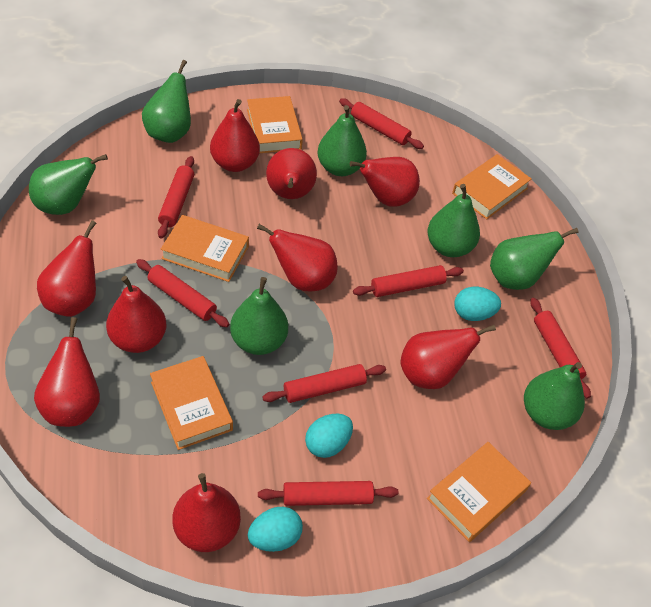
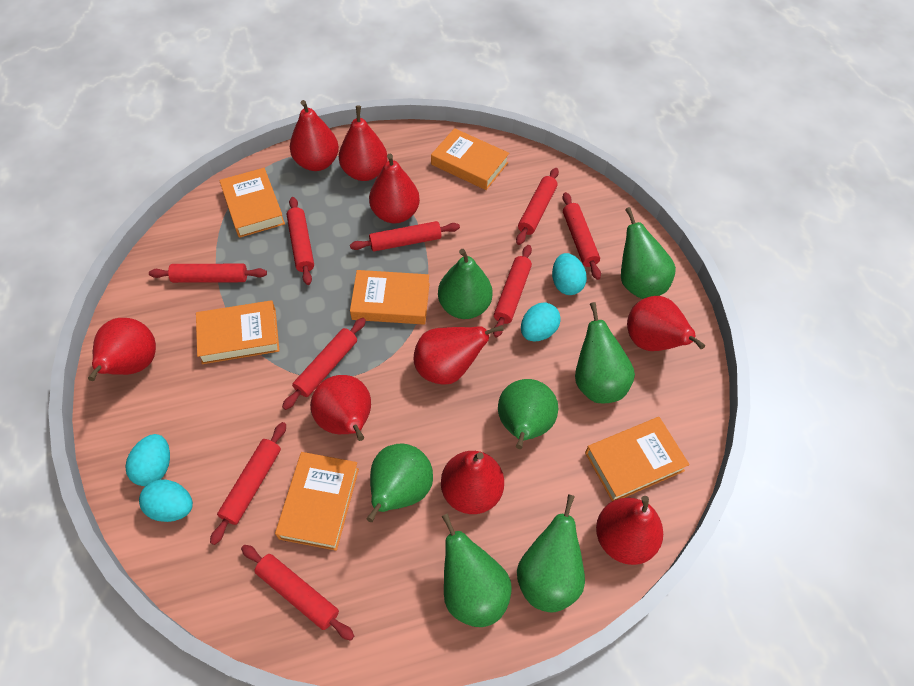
orange book: 5 -> 6
red rolling pin: 7 -> 9
turquoise egg: 3 -> 4

